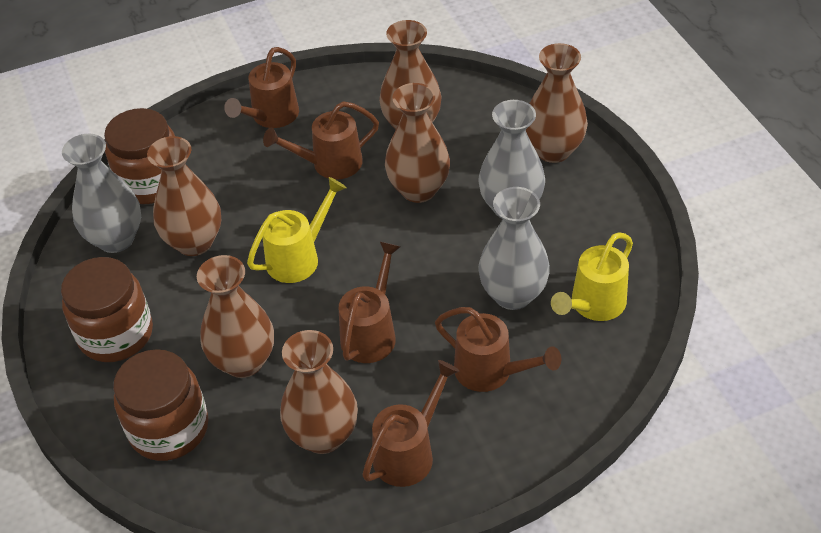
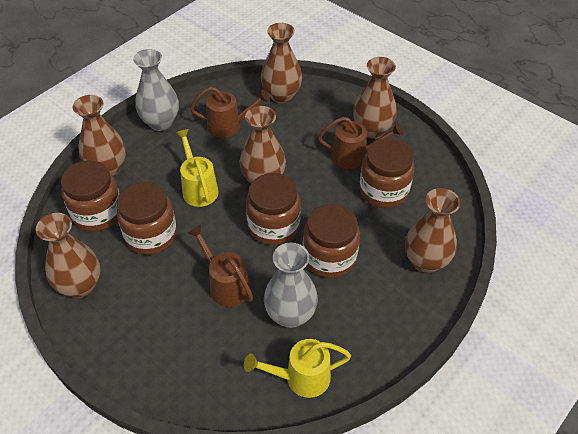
brown jar: 3 -> 5
brown watering can: 5 -> 3
grey vase: 3 -> 2

